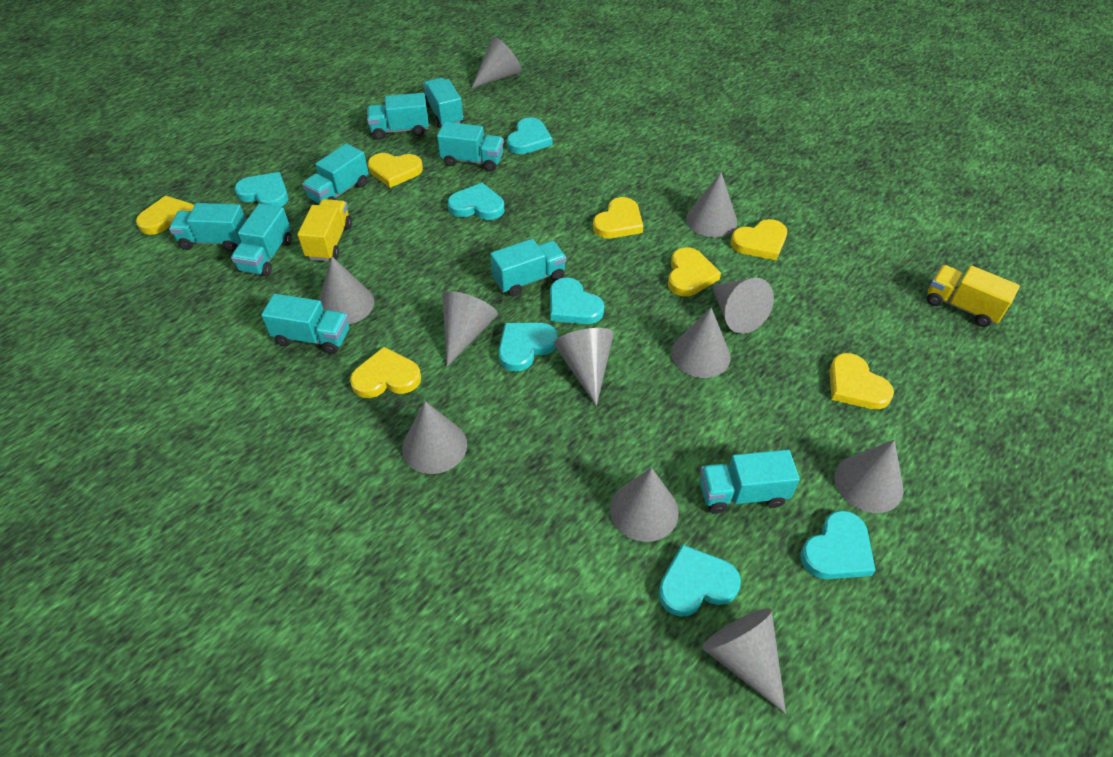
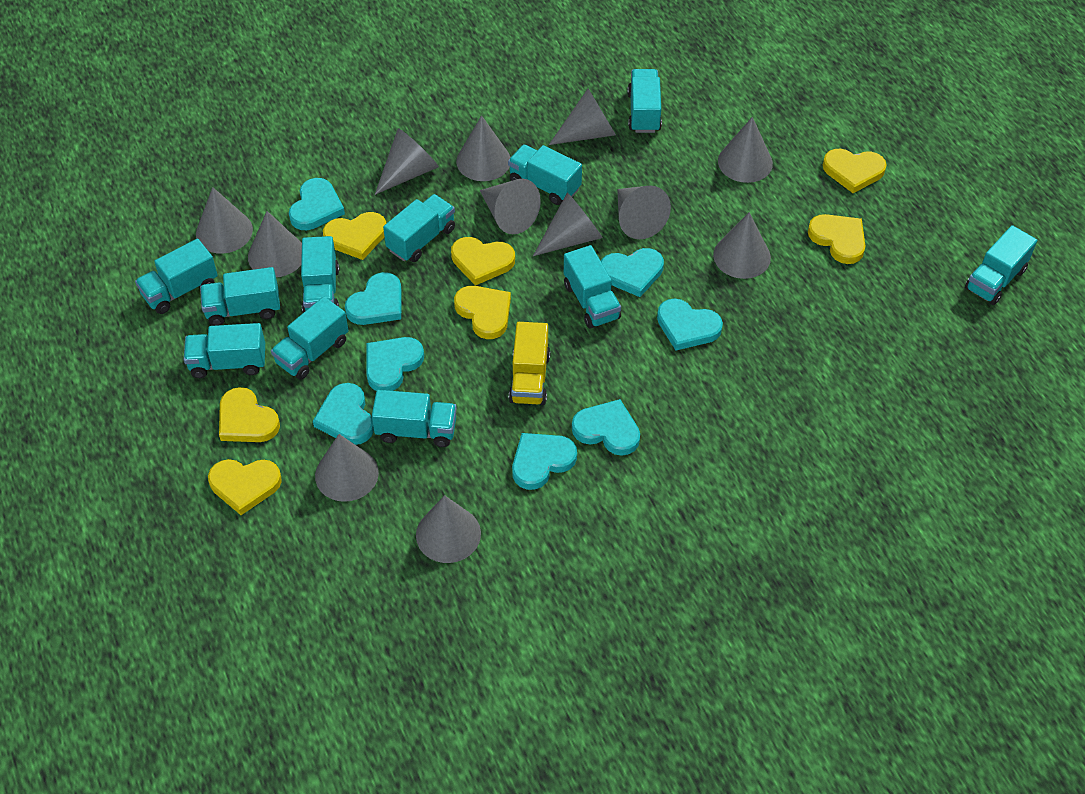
grey cone: 11 -> 12
turquoise heart: 7 -> 8
turquoise truck: 9 -> 11
yellow truck: 2 -> 1

